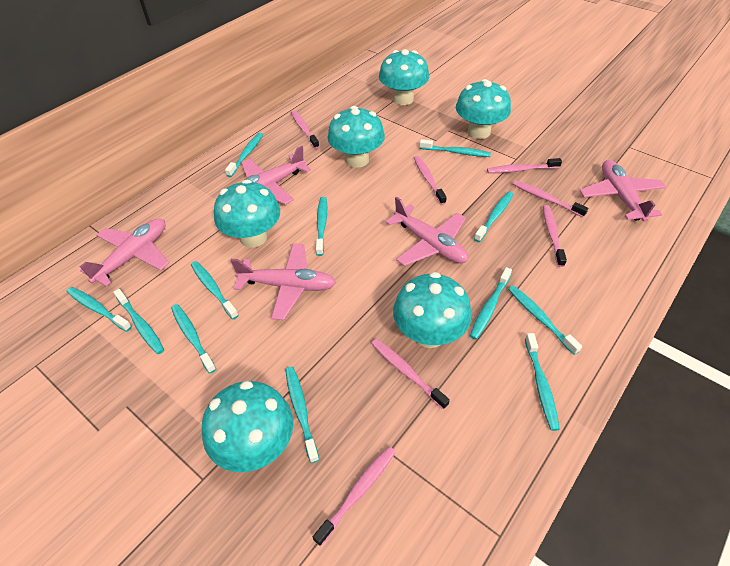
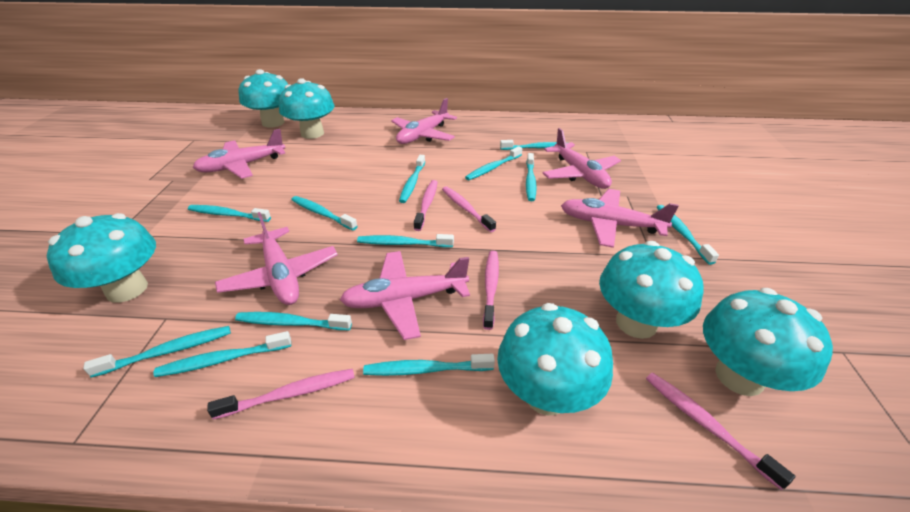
pink plane: 5 -> 6
pink toothbrush: 7 -> 5

